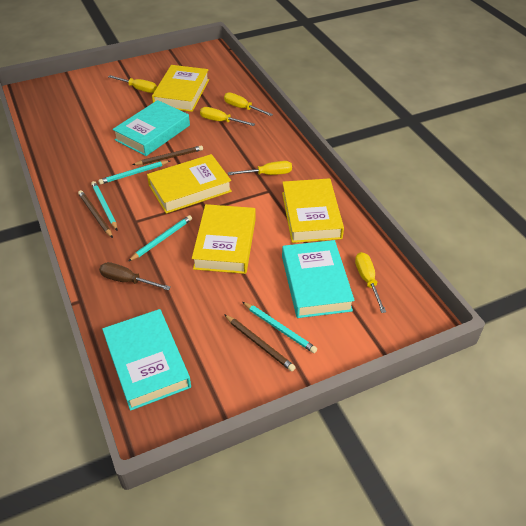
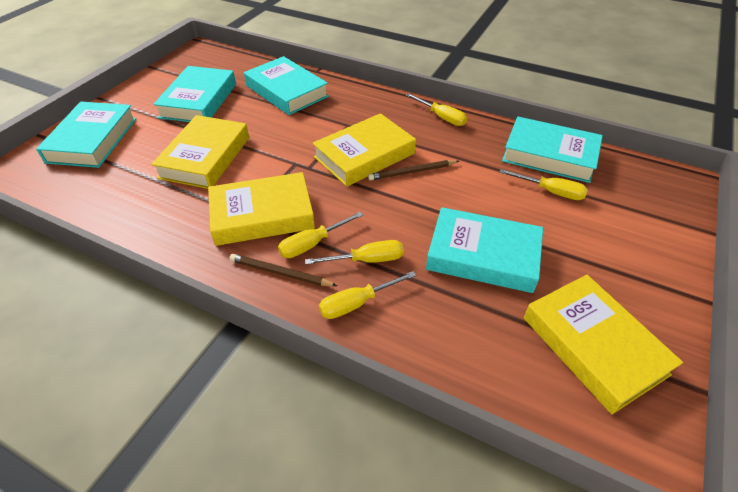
brown pencil: 3 -> 2
brown screwdriver: 1 -> 0
turquoise book: 3 -> 5
turquoise pencil: 4 -> 0

